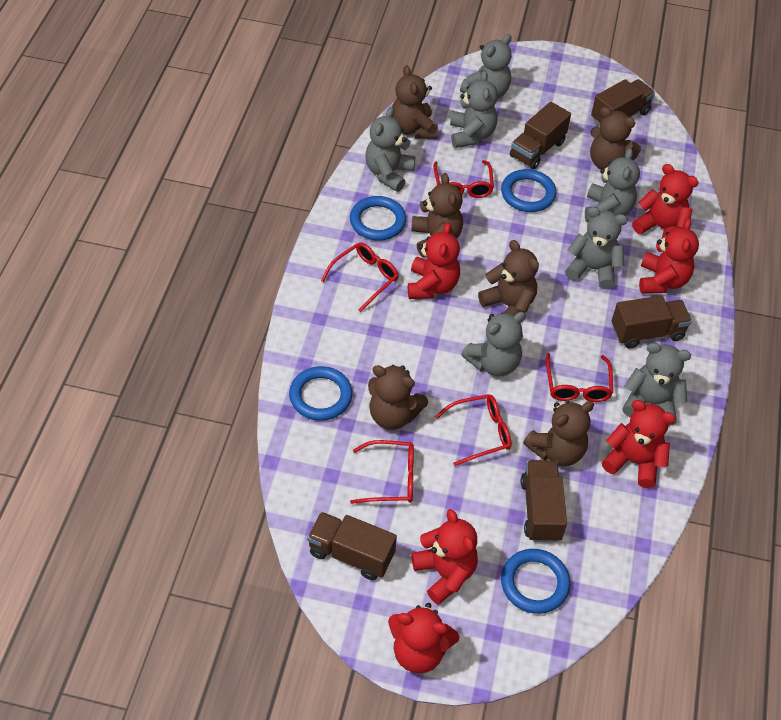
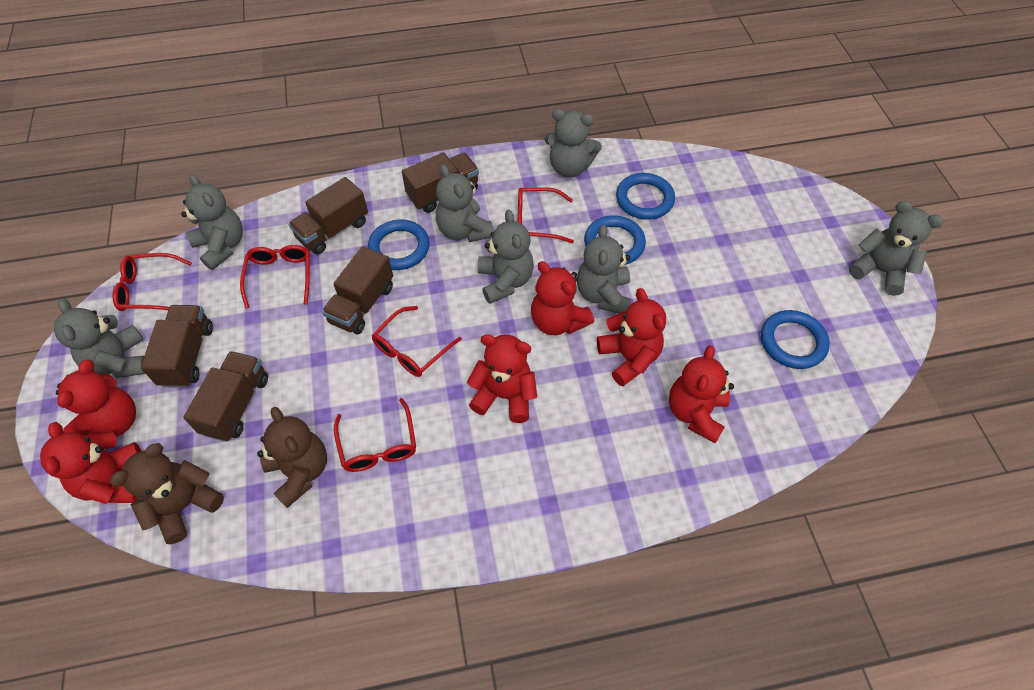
brown teddy bear: 6 -> 2

